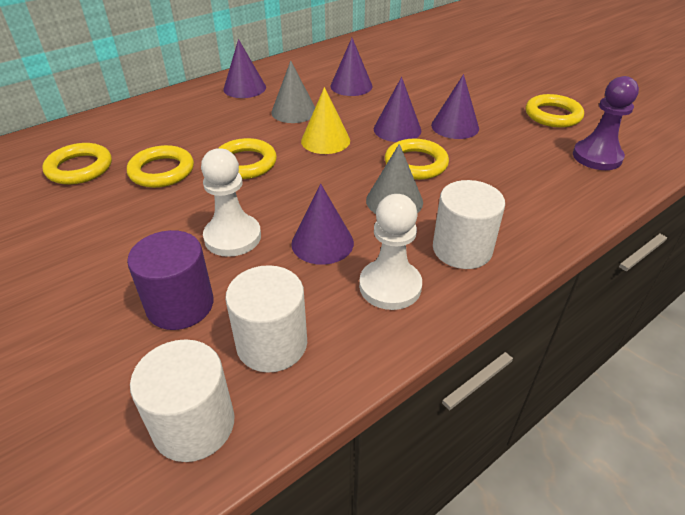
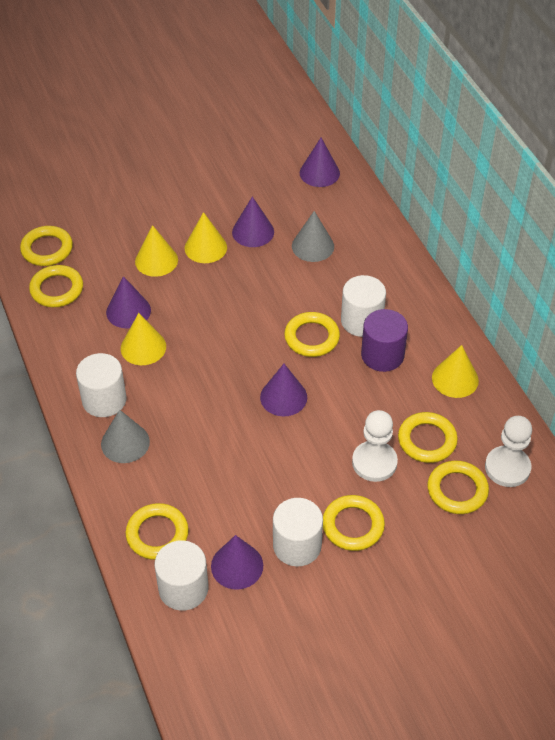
purple pawn: 1 -> 0
white cylinder: 3 -> 4
yellow cone: 1 -> 4
yellow ring: 5 -> 7

